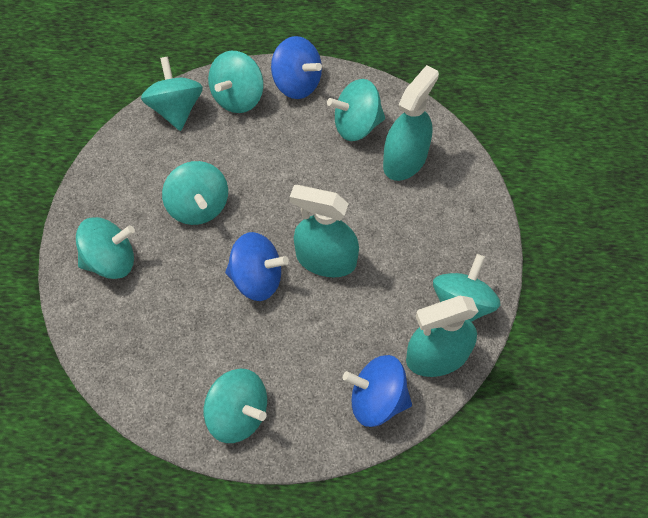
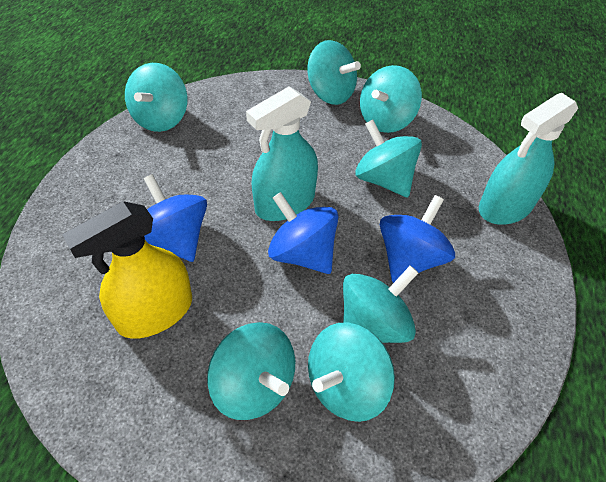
turquoise spray bottle: 3 -> 2
yellow spray bottle: 0 -> 1

